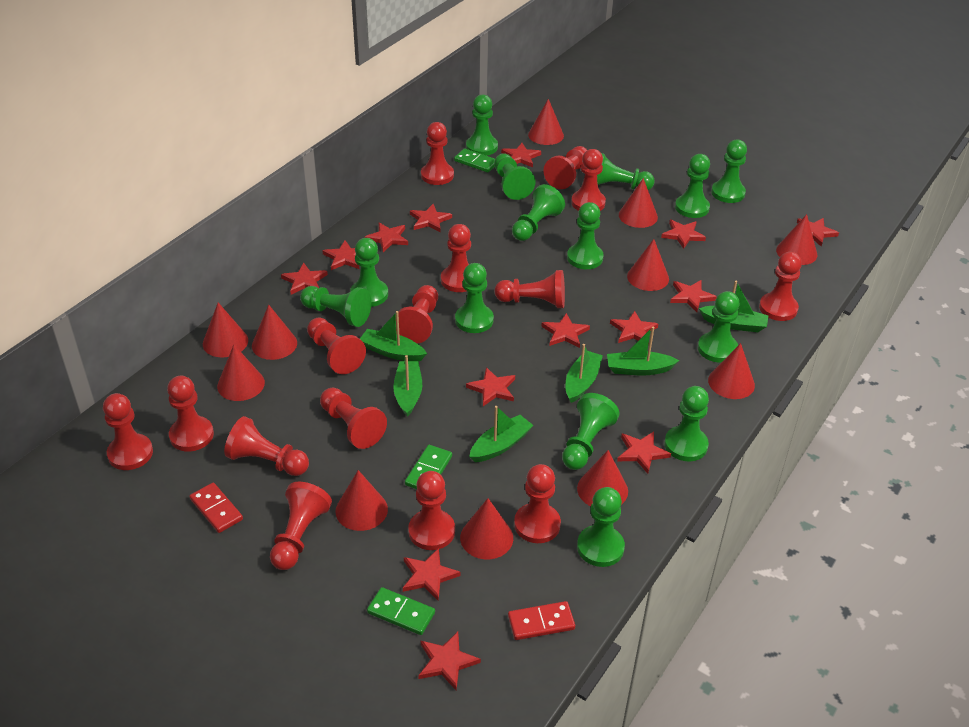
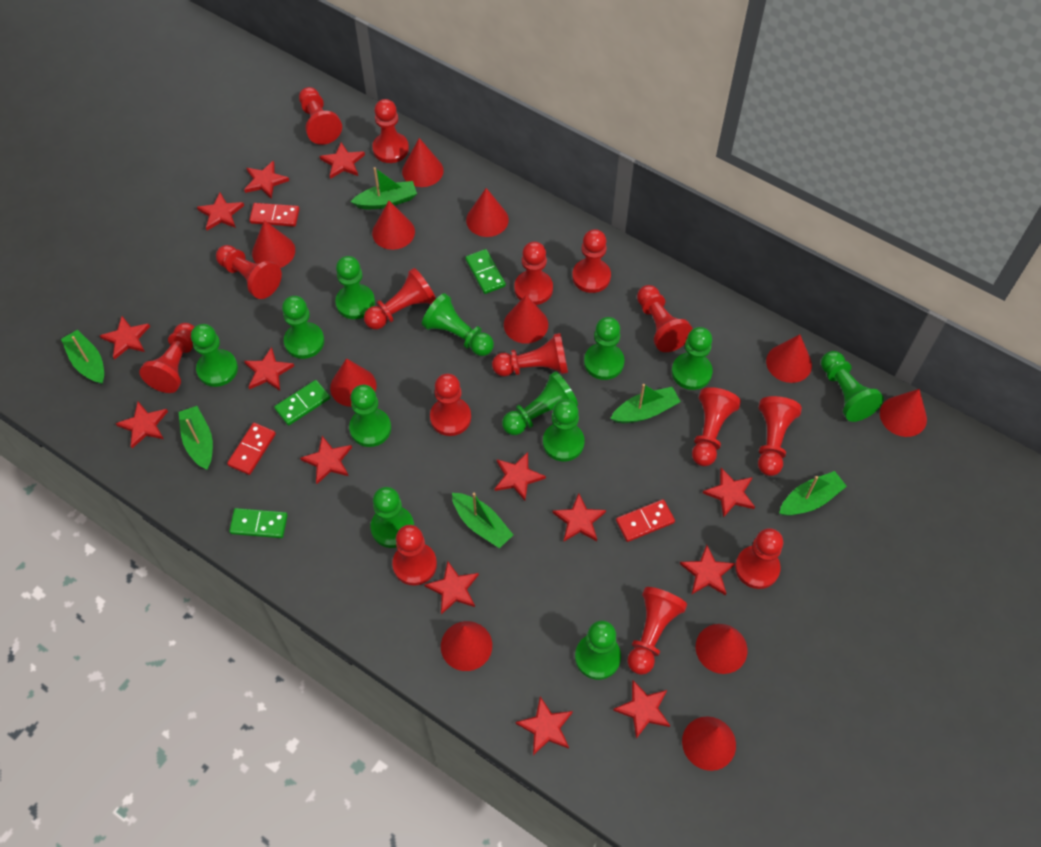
green pawn: 14 -> 12
red domino: 2 -> 3

